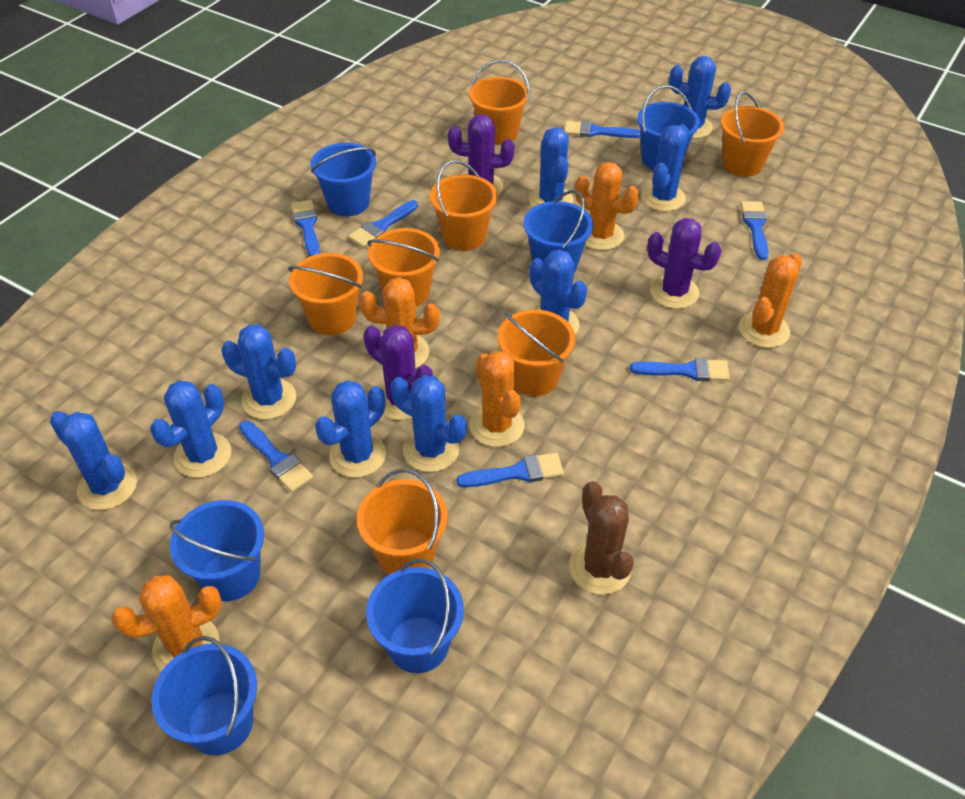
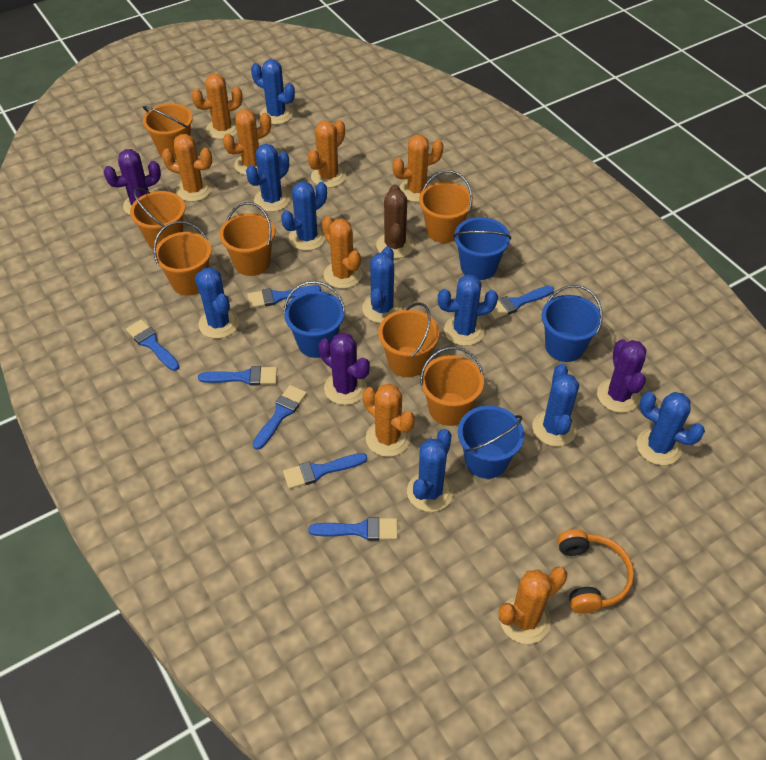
blue bucket: 6 -> 4
orange cactus: 5 -> 8
orange headphones: 0 -> 1

